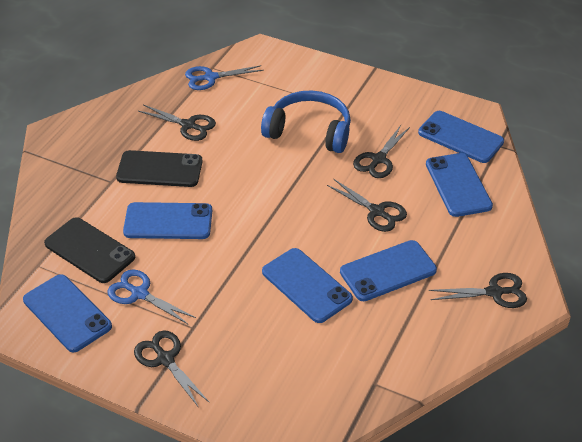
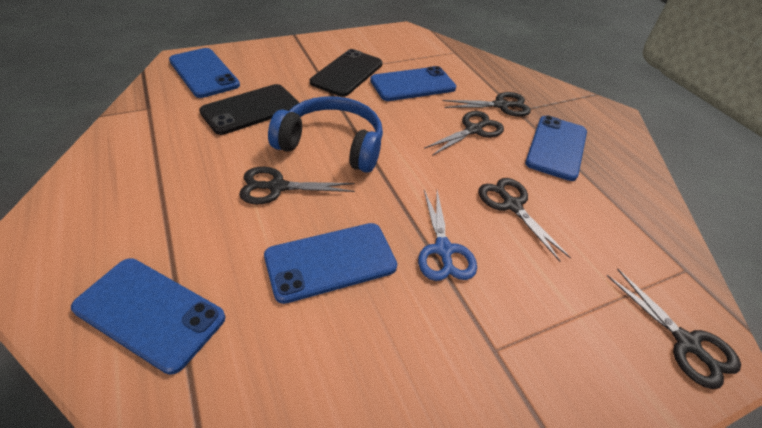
blue phone: 6 -> 5
blue scissors: 2 -> 1

